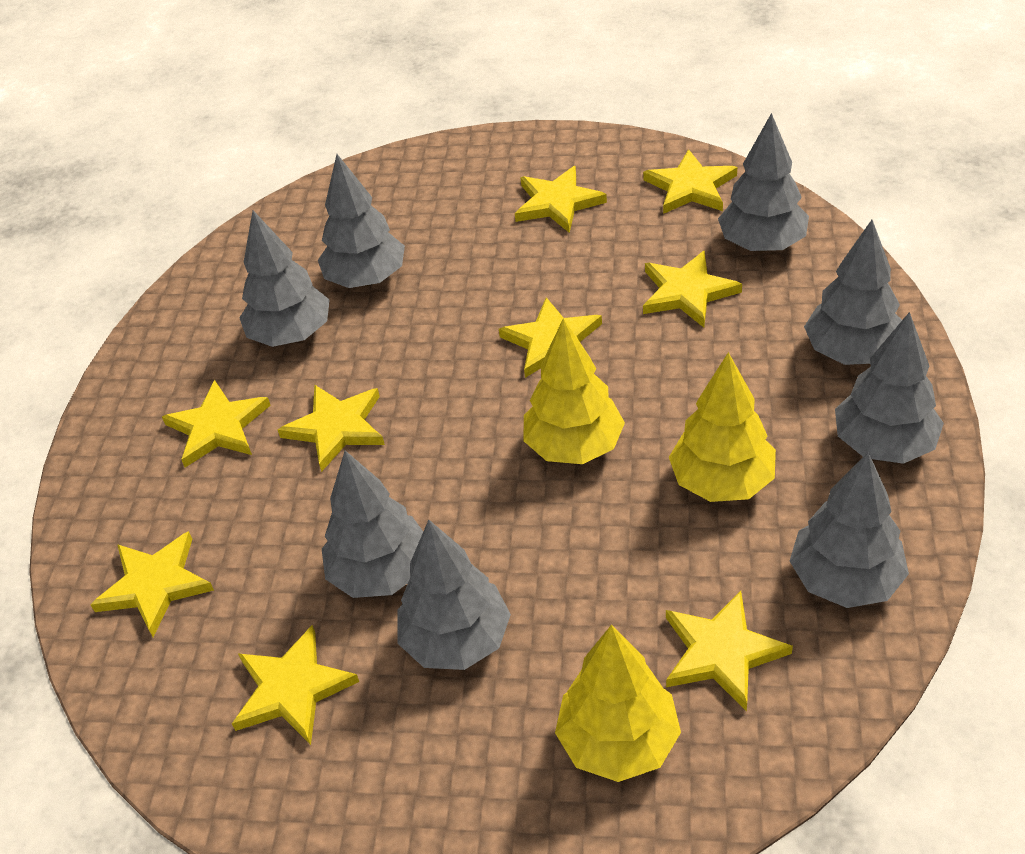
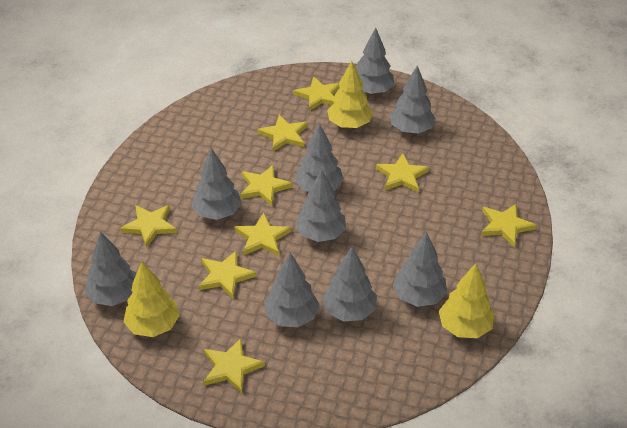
grey tree: 8 -> 9

